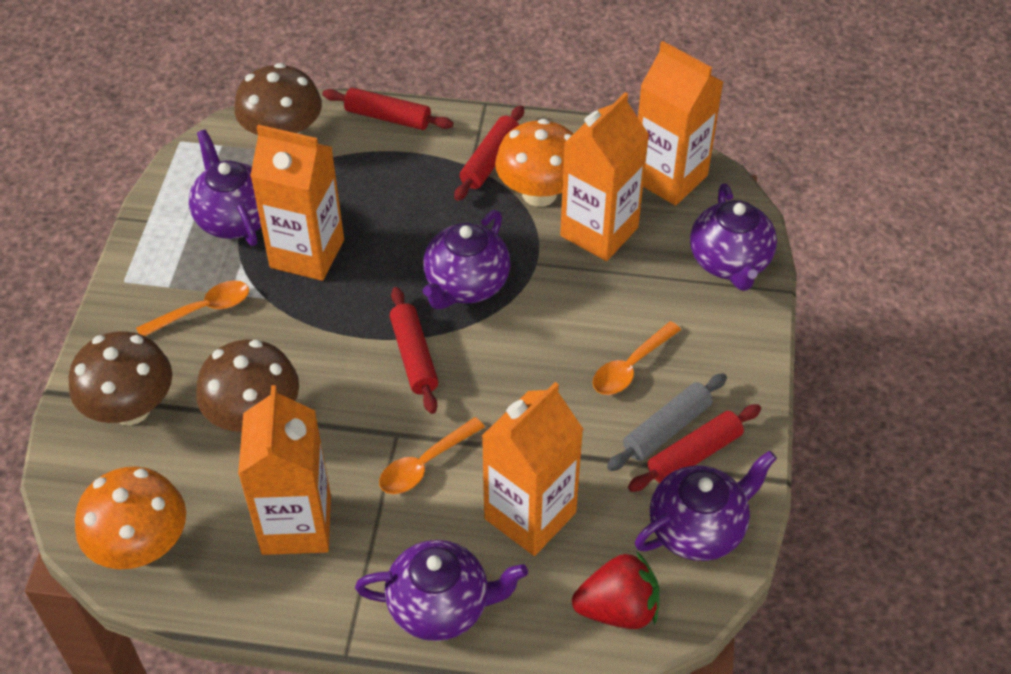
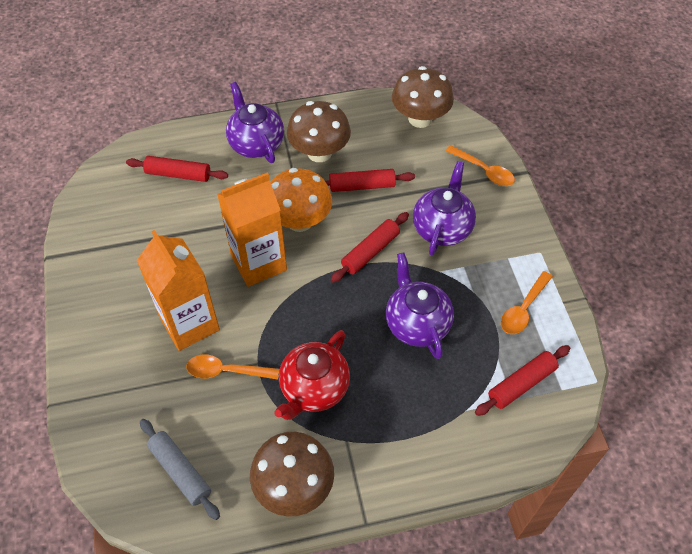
orange carton: 5 -> 2
orange mushroom: 2 -> 1
purple teapot: 5 -> 3
red strawberry: 1 -> 0
red teapot: 0 -> 1

